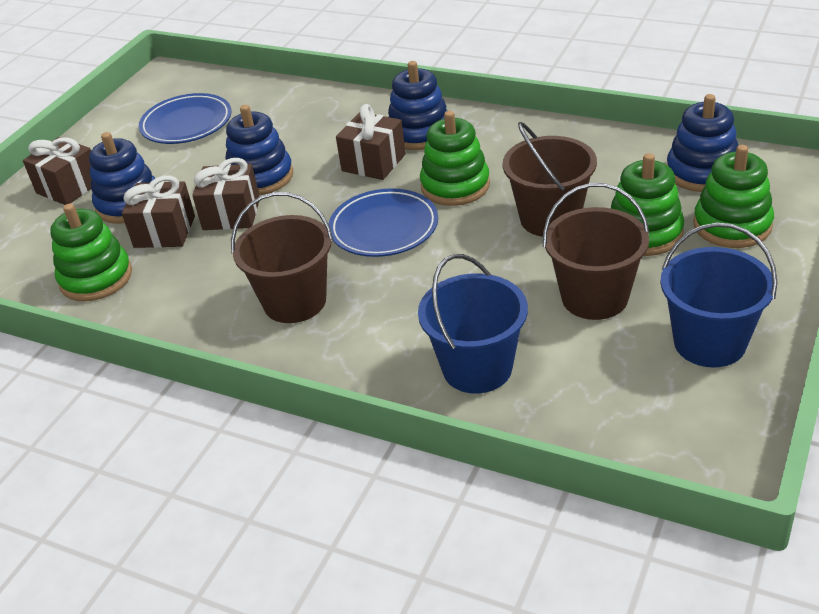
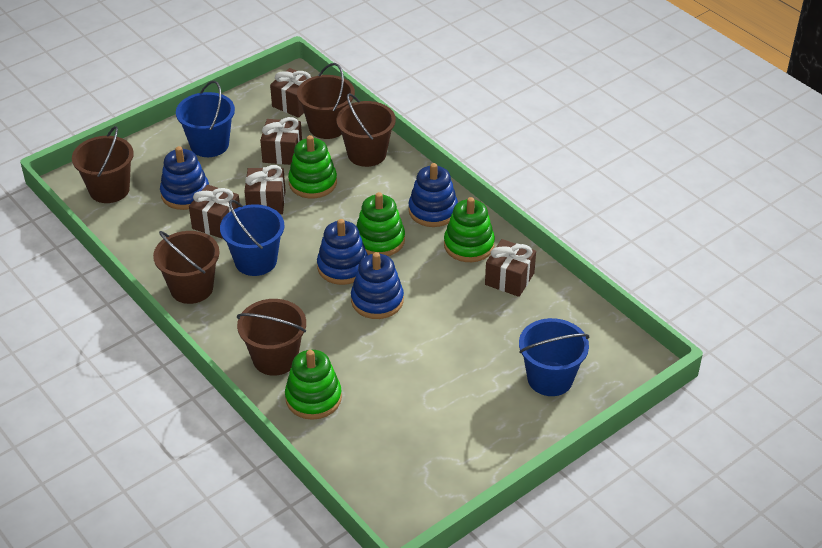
blue bucket: 2 -> 3
blue plate: 2 -> 0
brown bucket: 3 -> 5
brown gift: 4 -> 5

